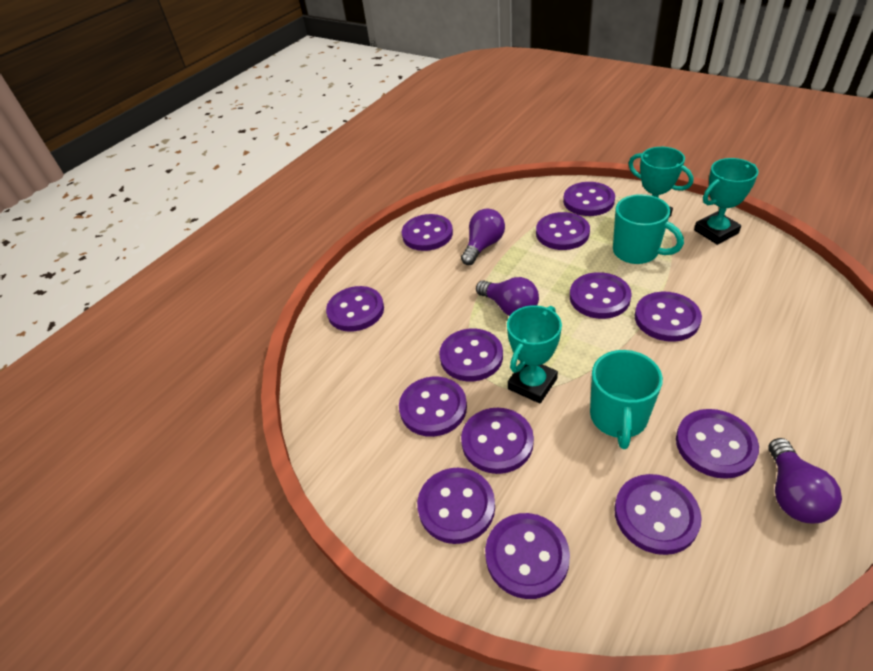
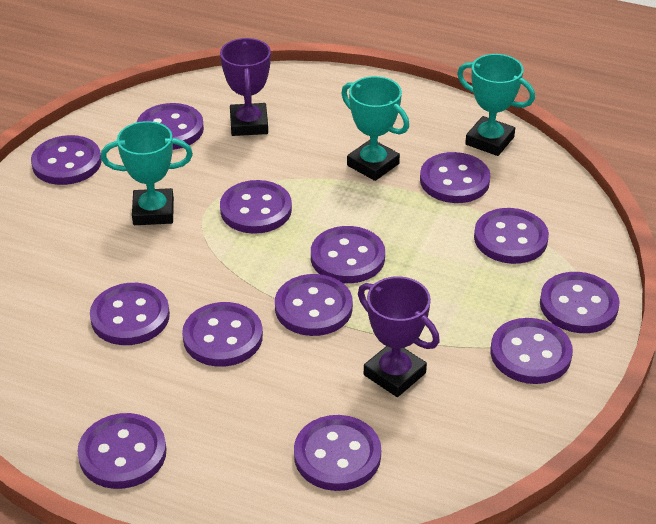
purple light bulb: 3 -> 0
purple trophy: 0 -> 2
turquoise mug: 2 -> 0

